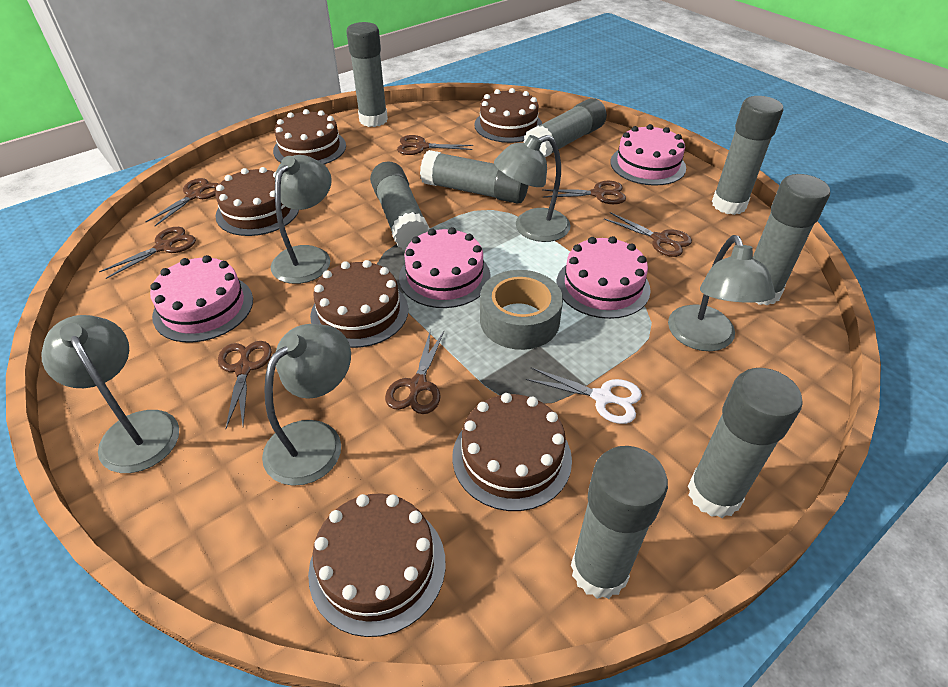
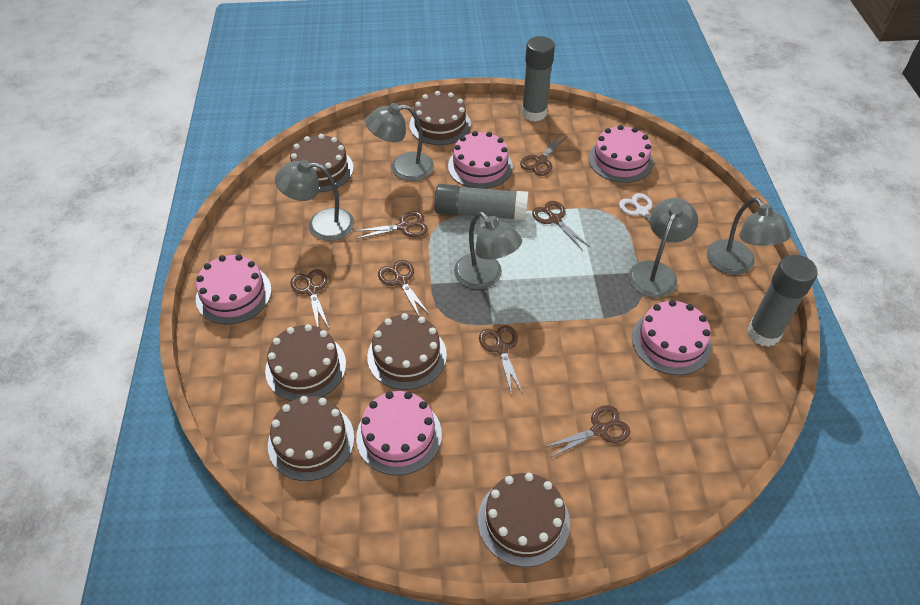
grey glue stick: 8 -> 3
grey tape: 1 -> 0
pink cake: 4 -> 5

